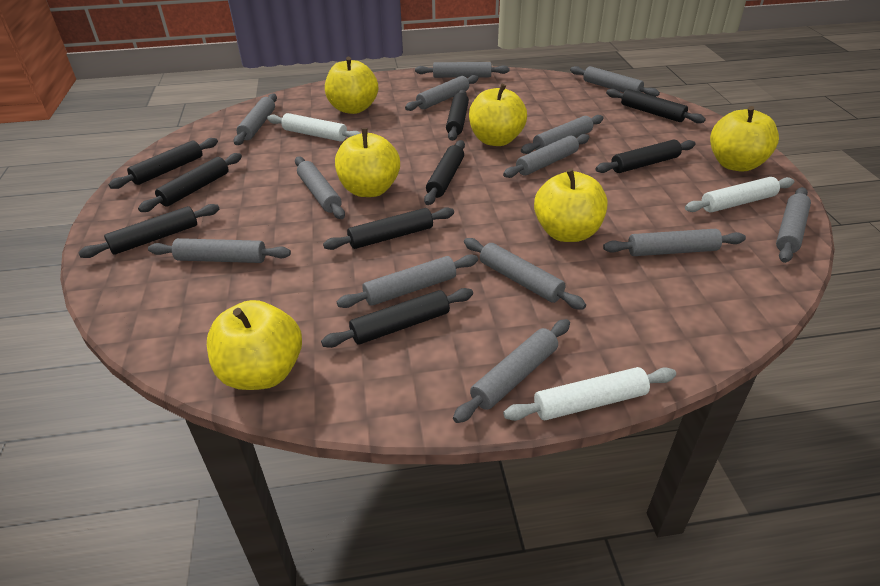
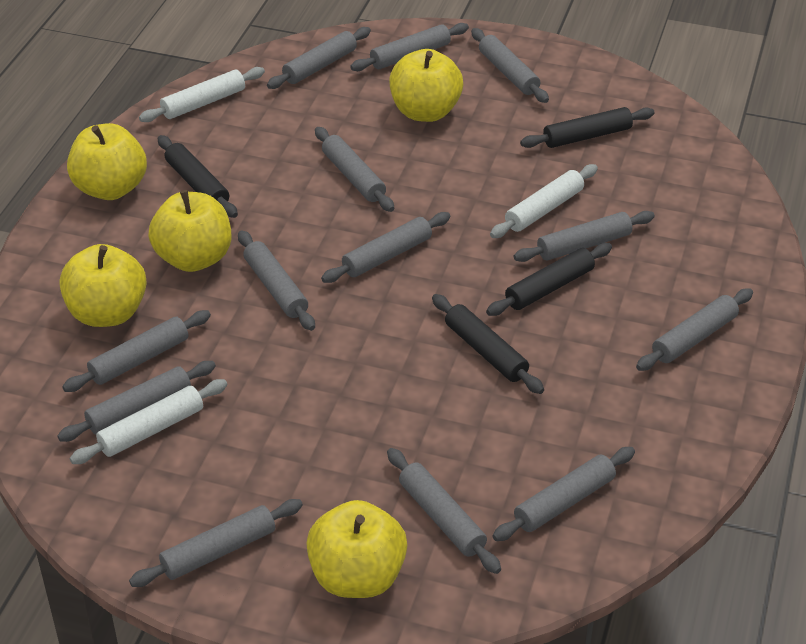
black rolling pin: 9 -> 4
yellow apple: 6 -> 5

